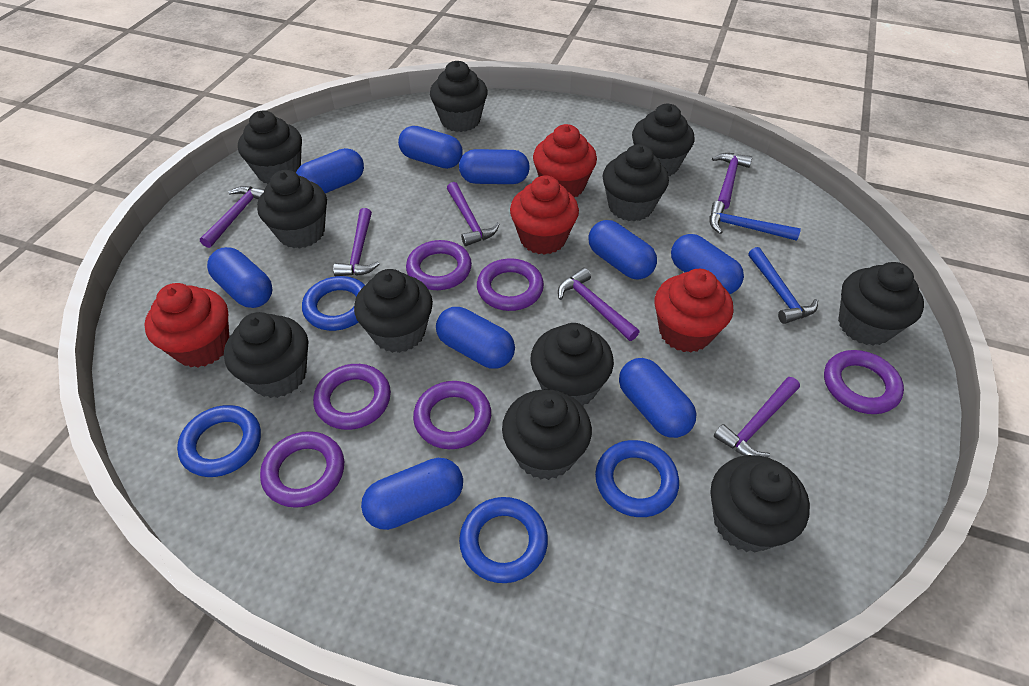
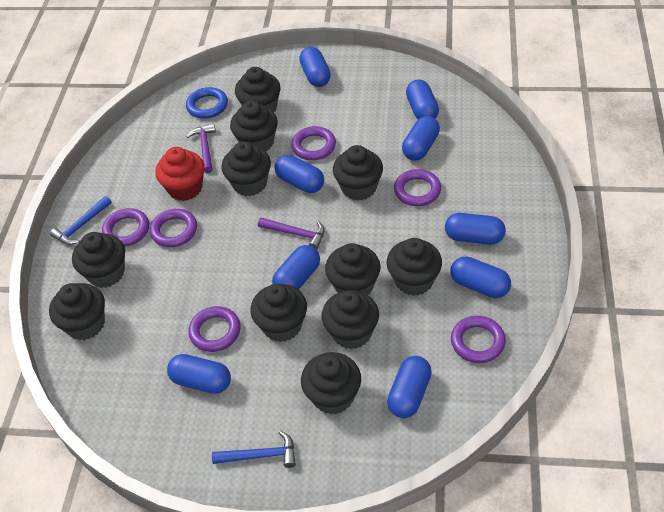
blue ring: 4 -> 1
purple hammer: 6 -> 2
red cupcake: 4 -> 1

